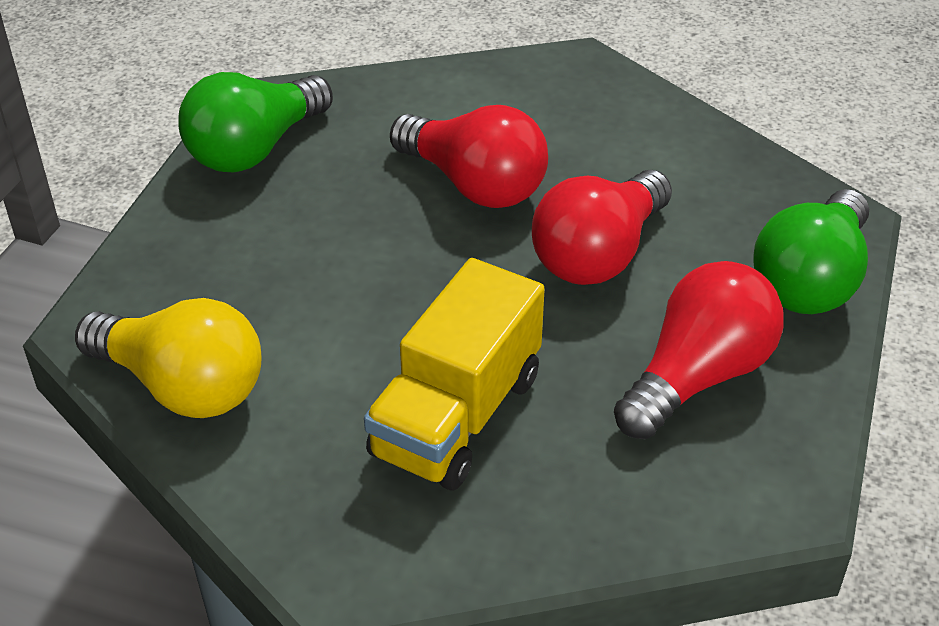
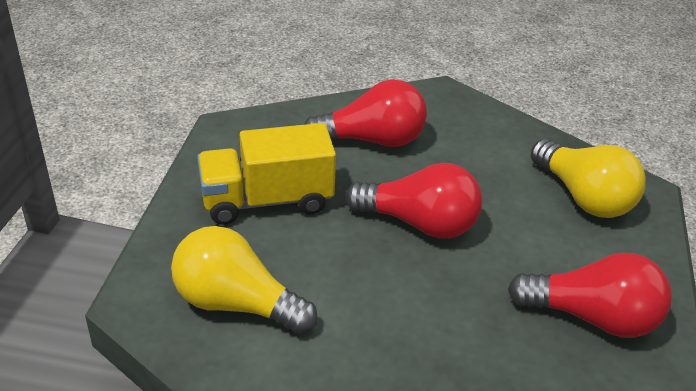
green light bulb: 2 -> 0
yellow light bulb: 1 -> 2

